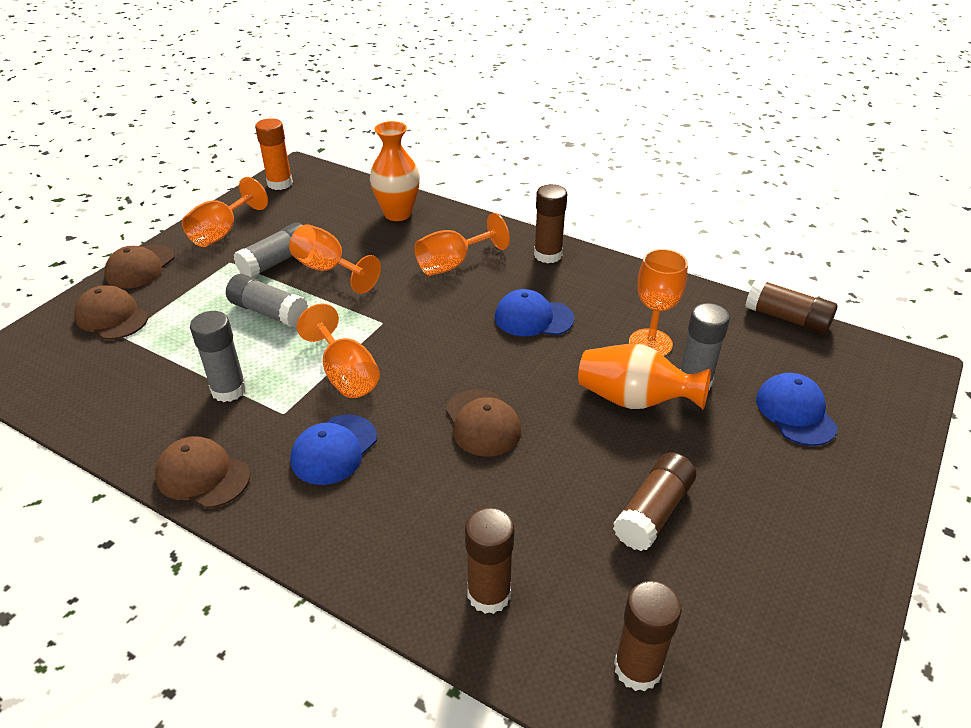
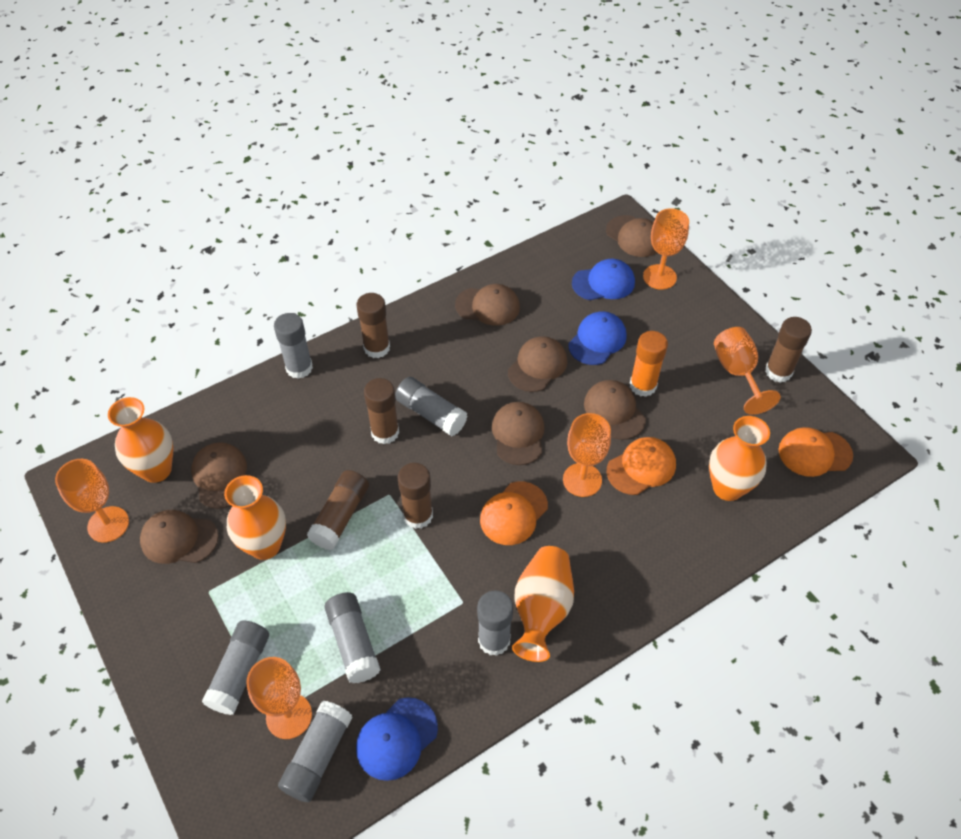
brown cap: 4 -> 7
grey glue stick: 4 -> 6
orange cap: 0 -> 3
orange vase: 2 -> 4

